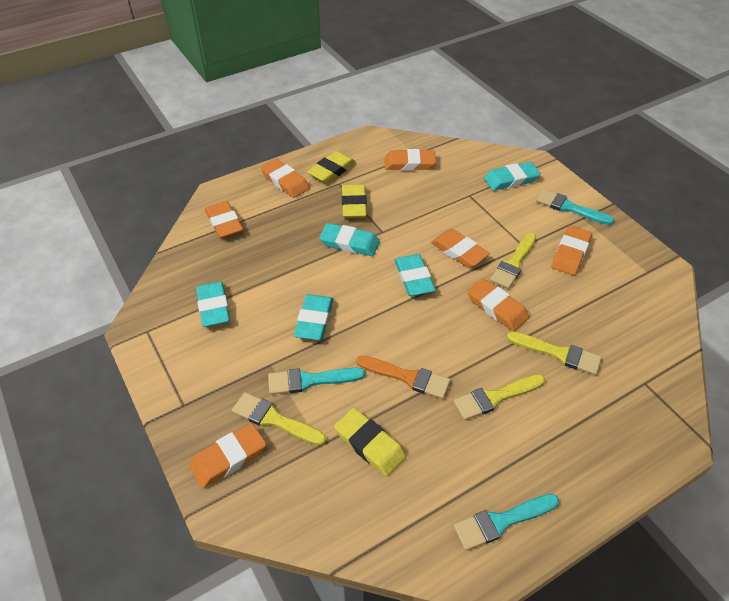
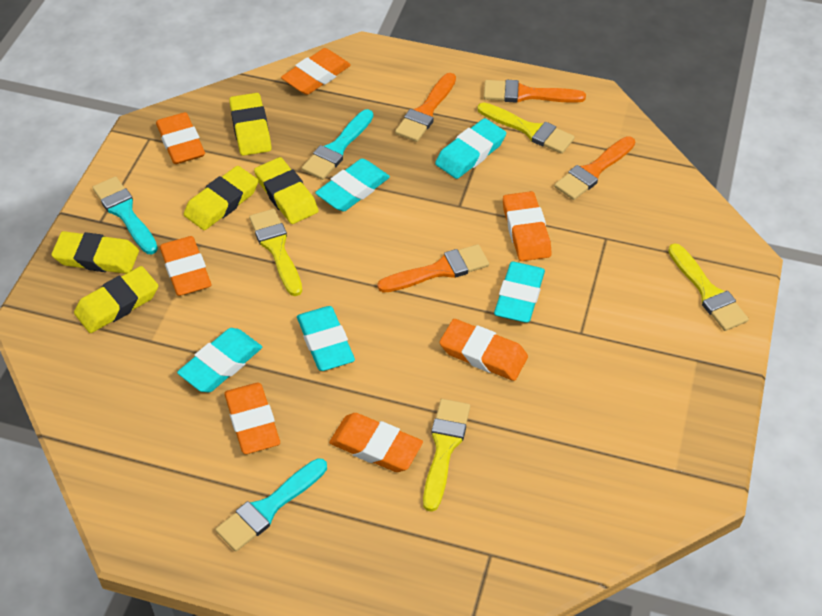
orange brush: 1 -> 4
yellow eraser: 3 -> 5

